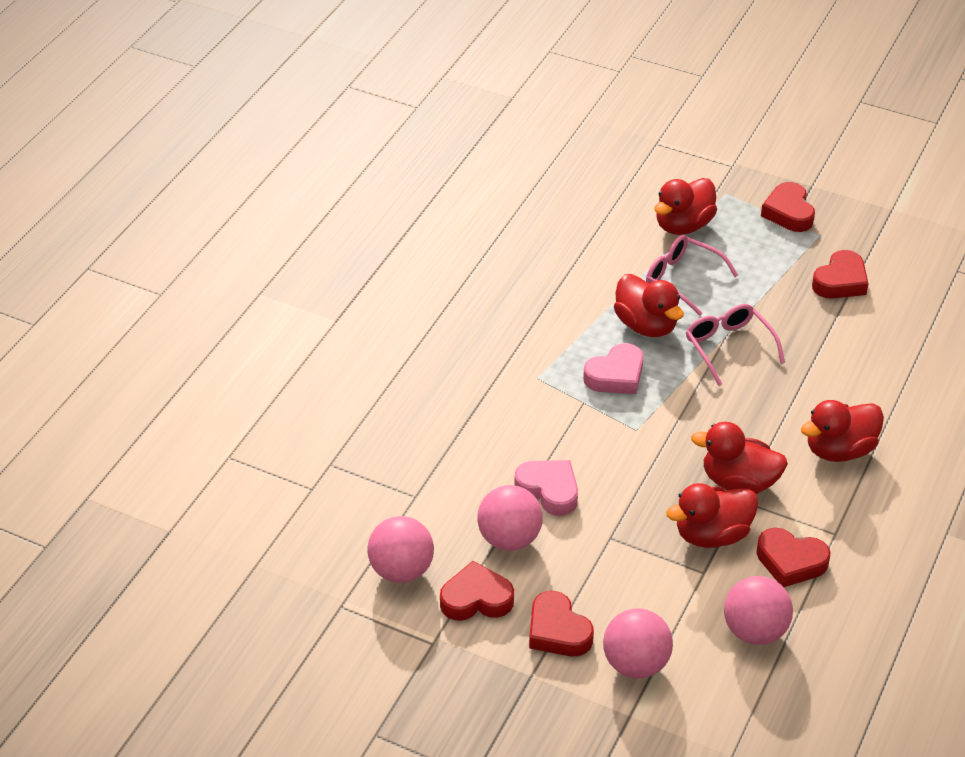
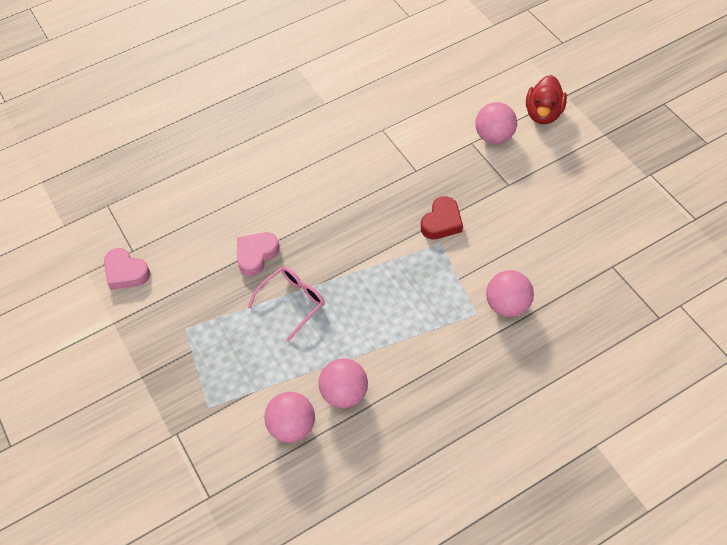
pink glasses: 2 -> 1
red duck: 5 -> 1
red heart: 5 -> 1

